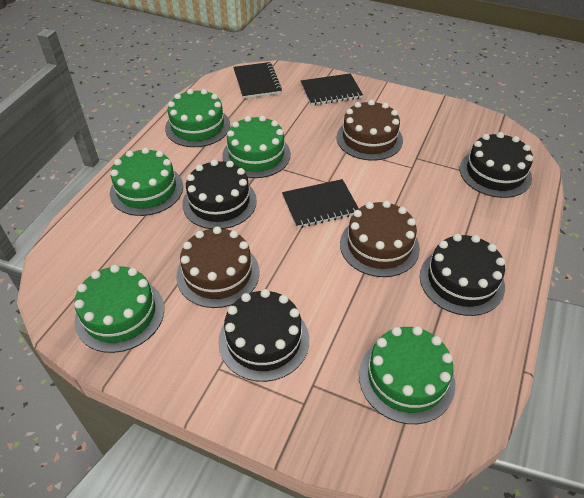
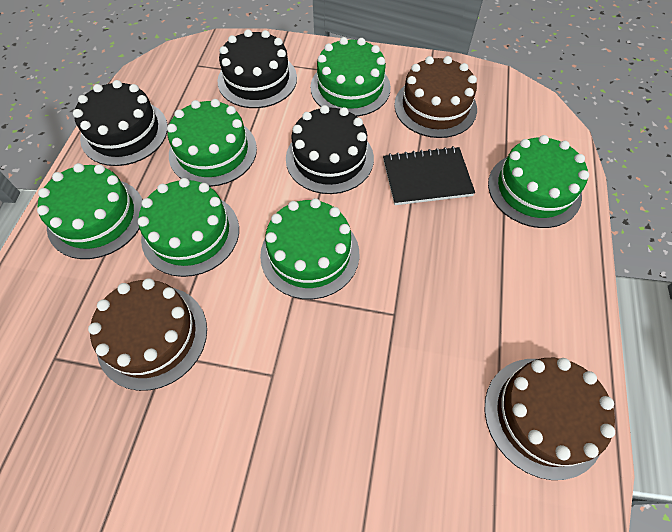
black cake: 4 -> 3
black notebook: 3 -> 1
green cake: 5 -> 6

